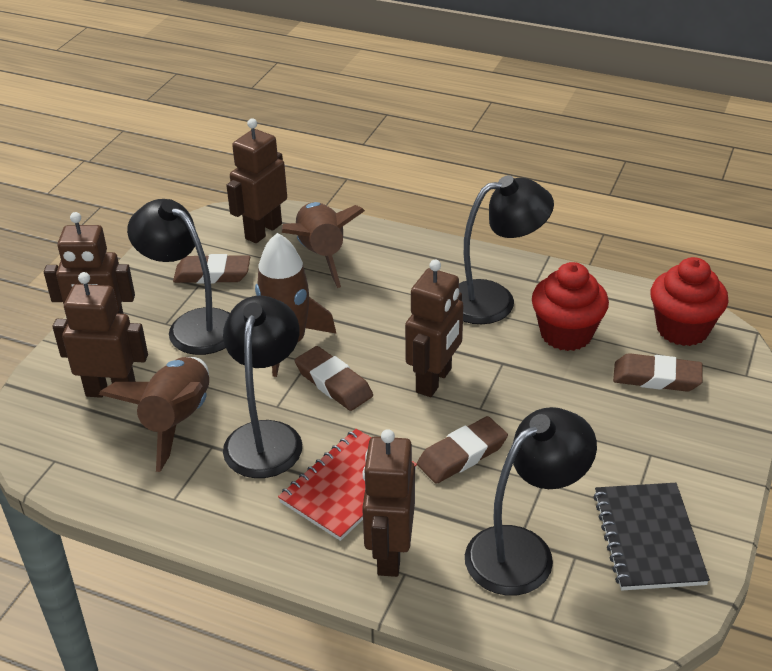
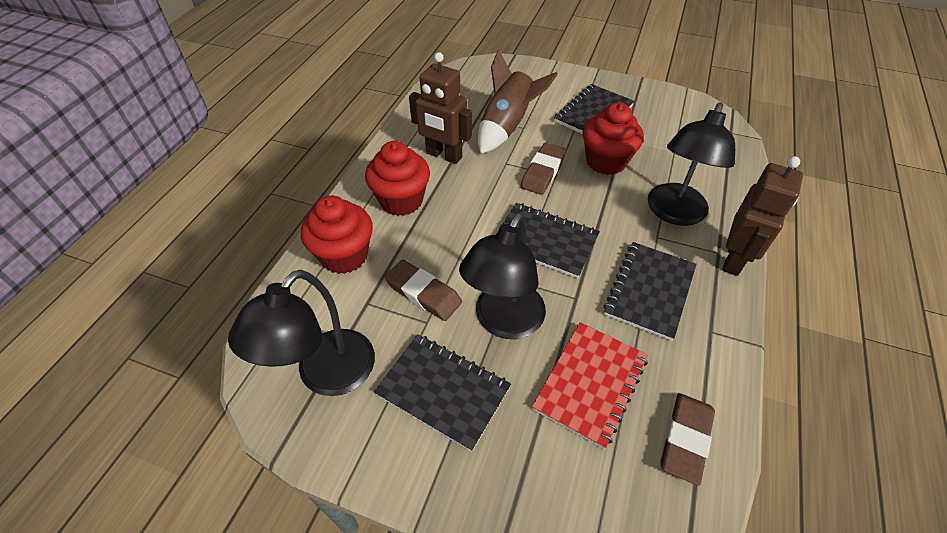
black lamp: 4 -> 3
black notebook: 1 -> 4
brown eraser: 4 -> 3
brown robot: 5 -> 2
brown rocket: 3 -> 1
red cupcake: 2 -> 3

